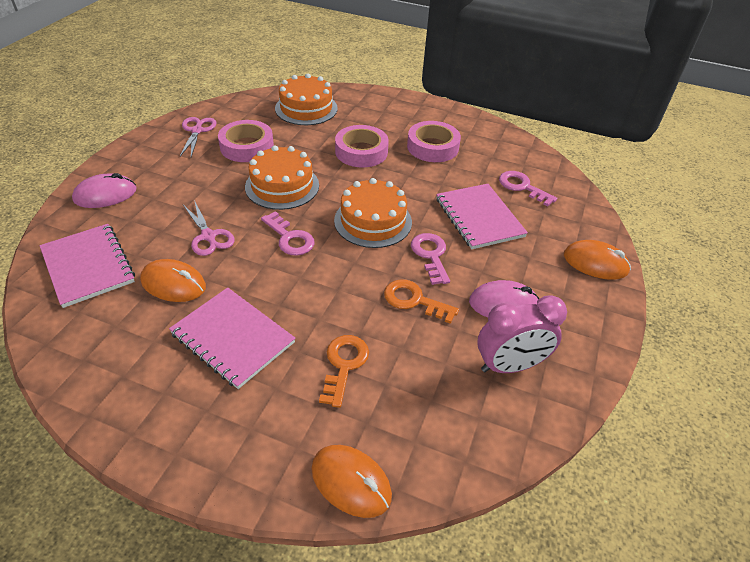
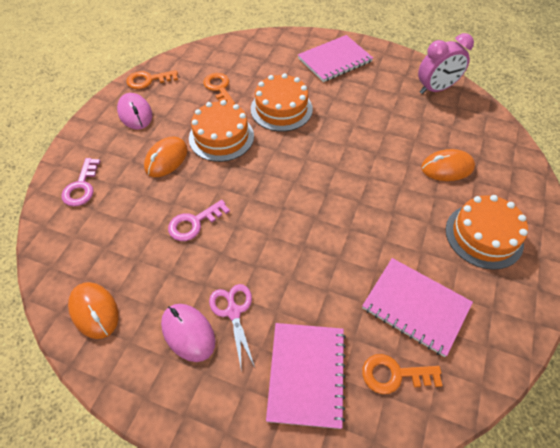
orange key: 2 -> 3
pink key: 3 -> 2
pink scissors: 2 -> 1
pink tape: 3 -> 0

